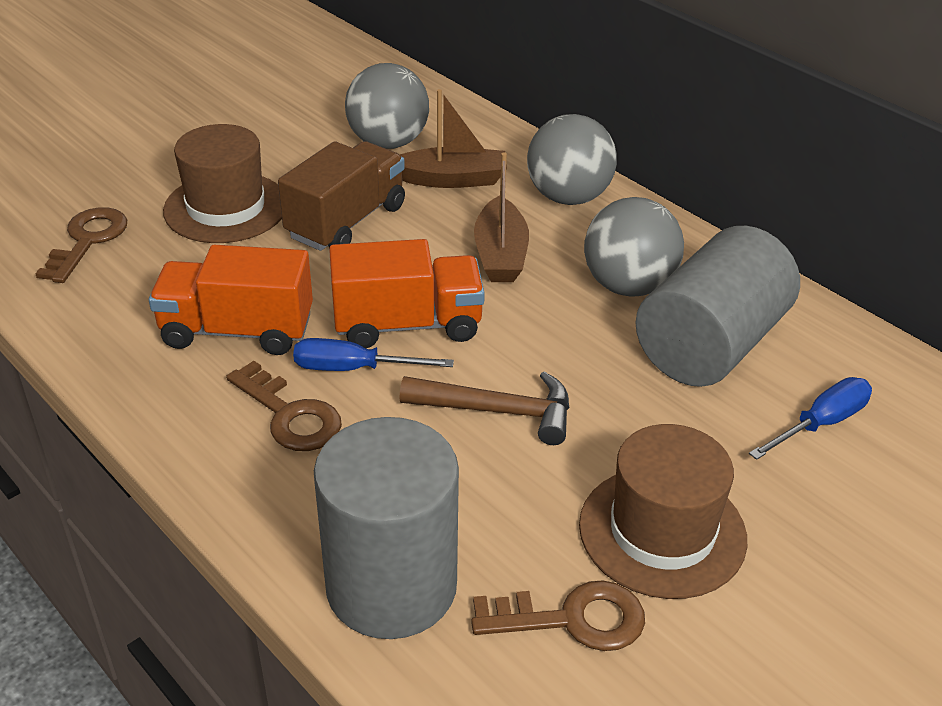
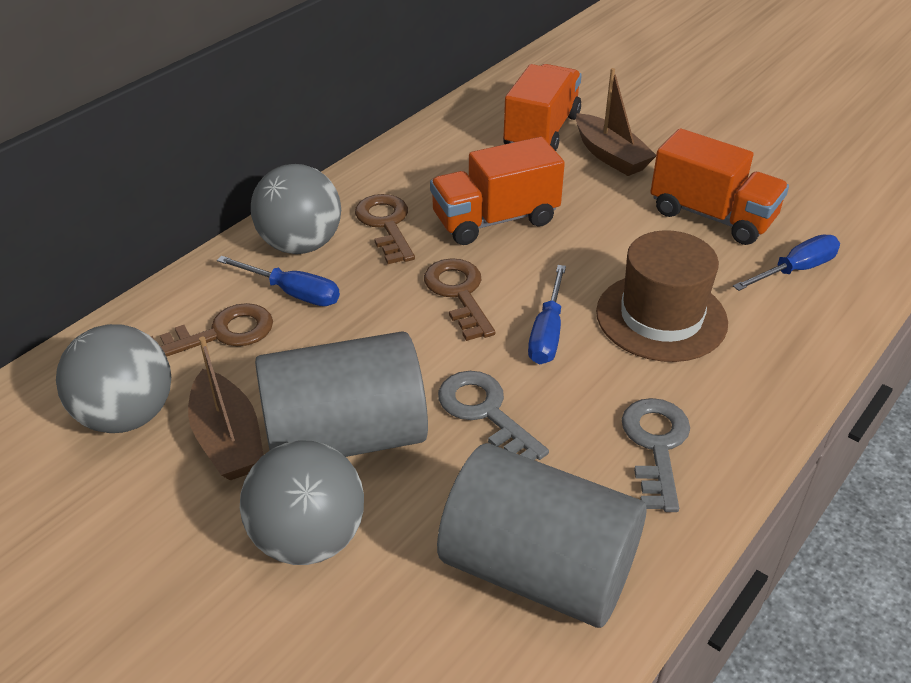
blue screwdriver: 2 -> 3
brown hammer: 1 -> 0
brown hat: 2 -> 1
brown truck: 1 -> 0
grey key: 0 -> 2
orange truck: 2 -> 3

